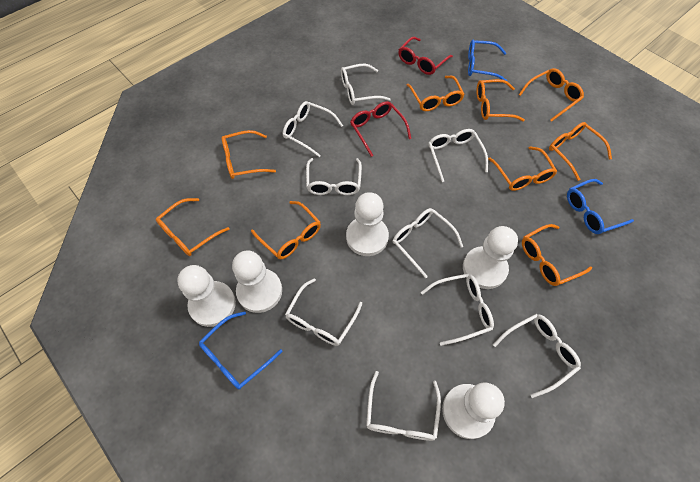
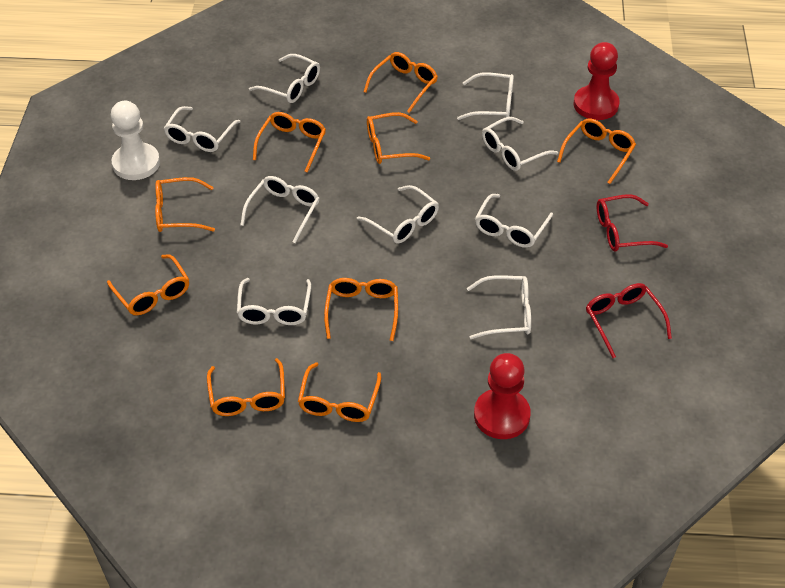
blue glasses: 3 -> 0
red pawn: 0 -> 2
white pawn: 5 -> 1

